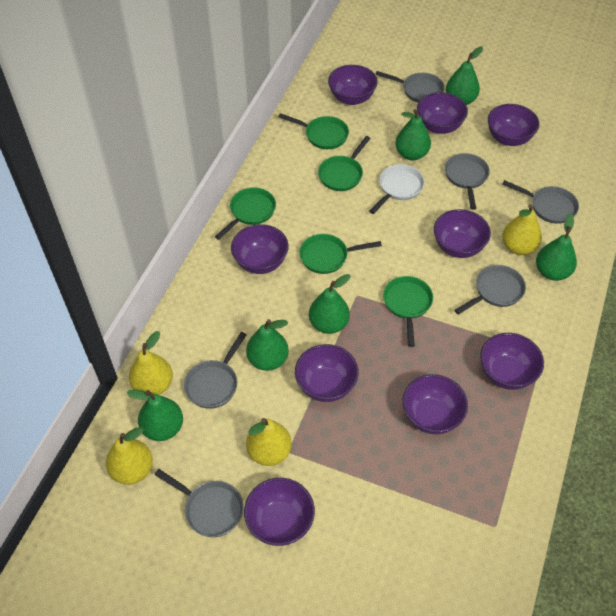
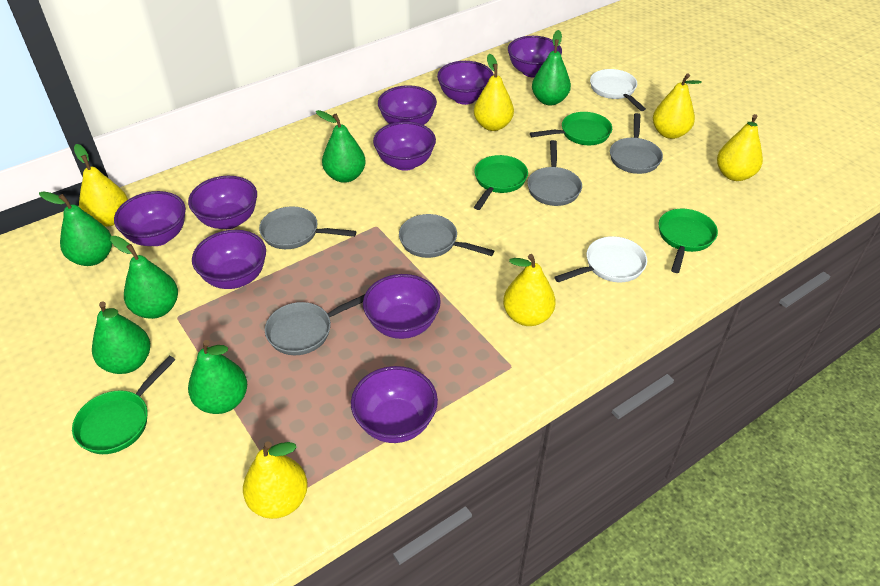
green pan: 5 -> 4
grey pan: 6 -> 5
white pan: 1 -> 2
yellow pear: 4 -> 6

